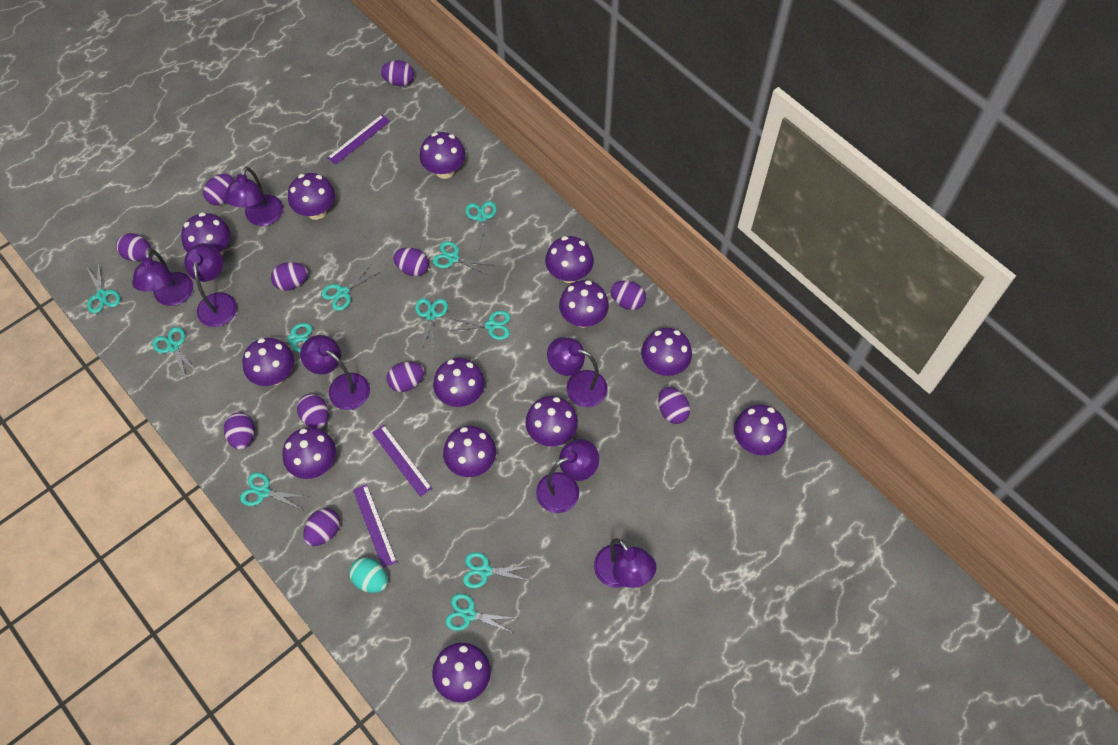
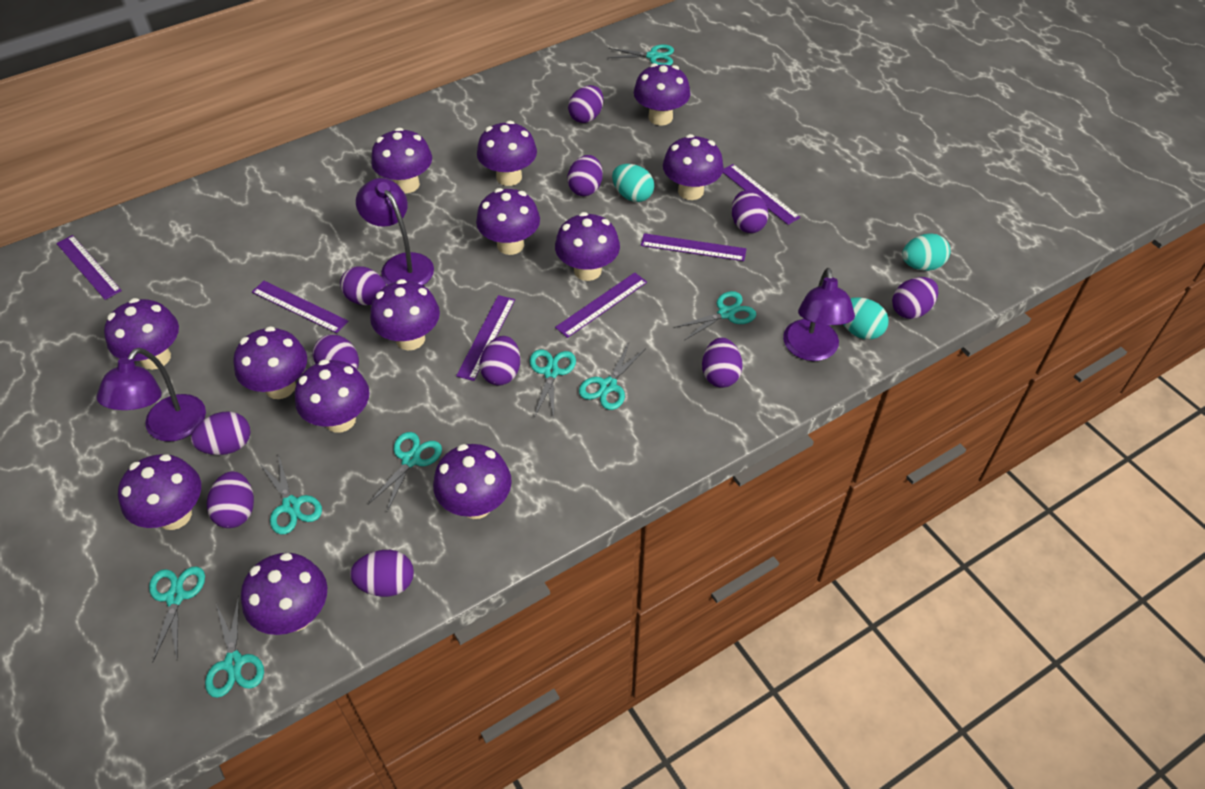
purple lamp: 7 -> 3
purple ruler: 3 -> 6
turquoise egg: 1 -> 3
turquoise scissors: 11 -> 8

